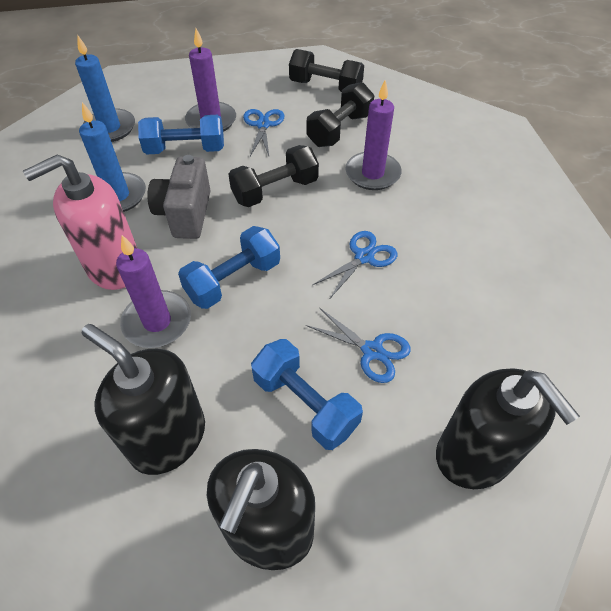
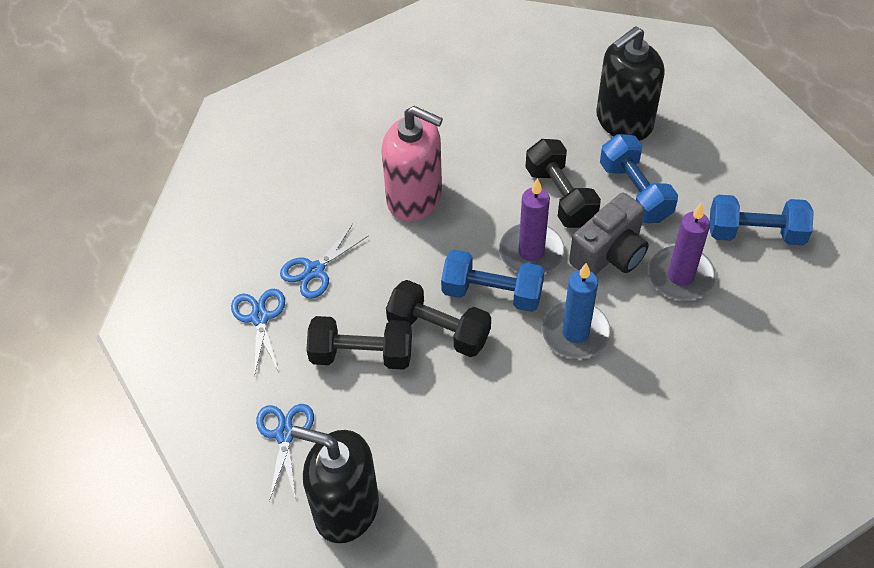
black soap dispenser: 3 -> 2
blue candle: 2 -> 1
purple candle: 3 -> 2

